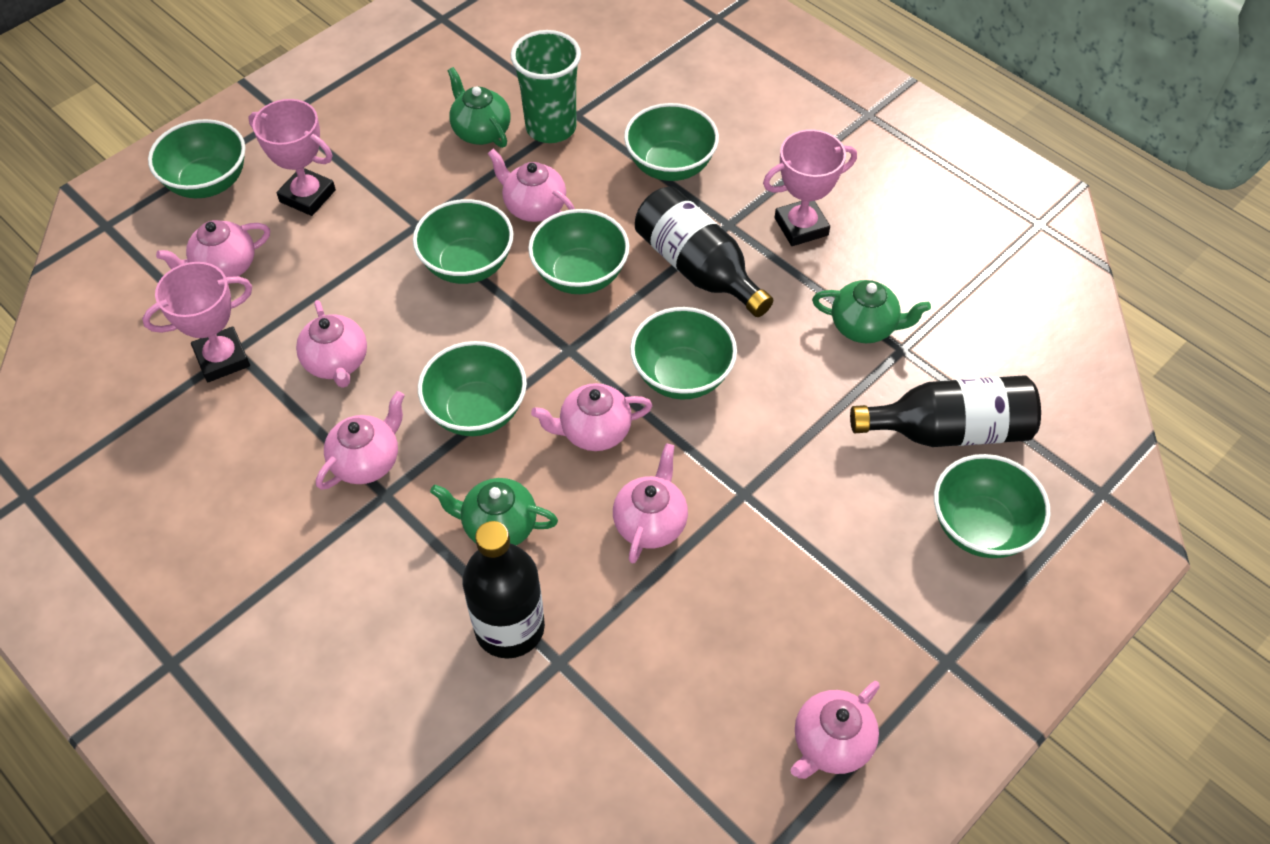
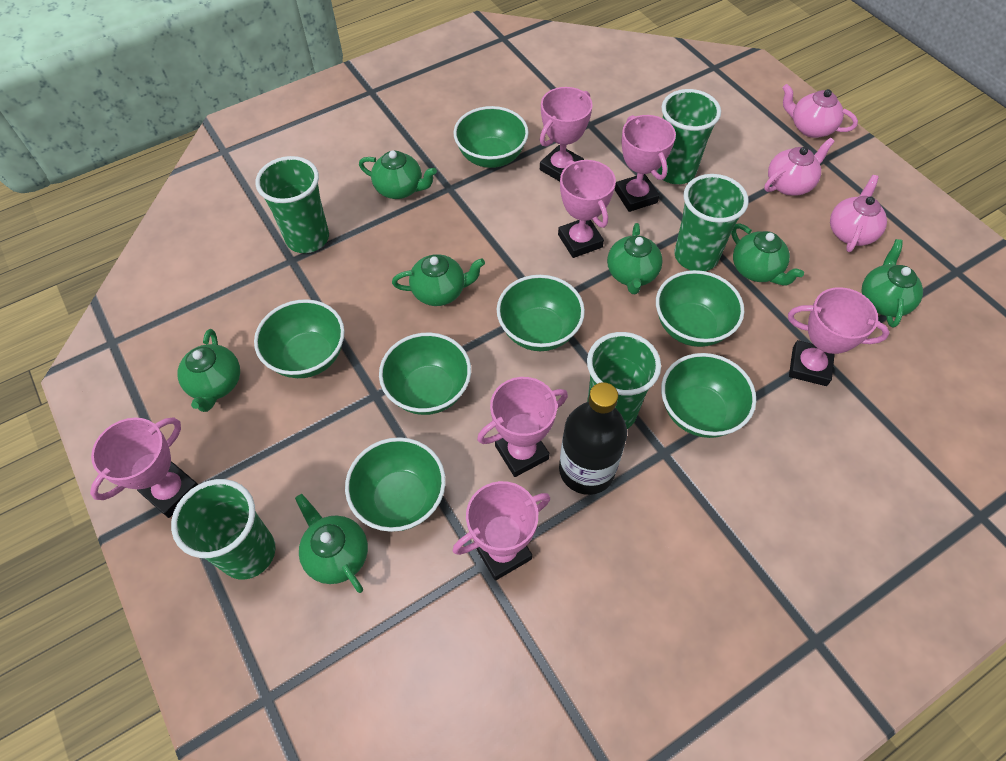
black bottle: 3 -> 1
green cup: 1 -> 5
green teapot: 3 -> 7
pink teapot: 7 -> 3
pink trophy: 3 -> 7

